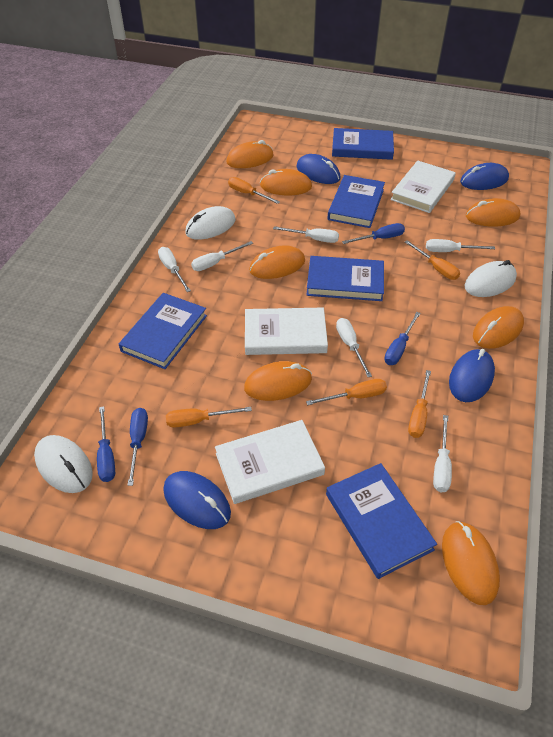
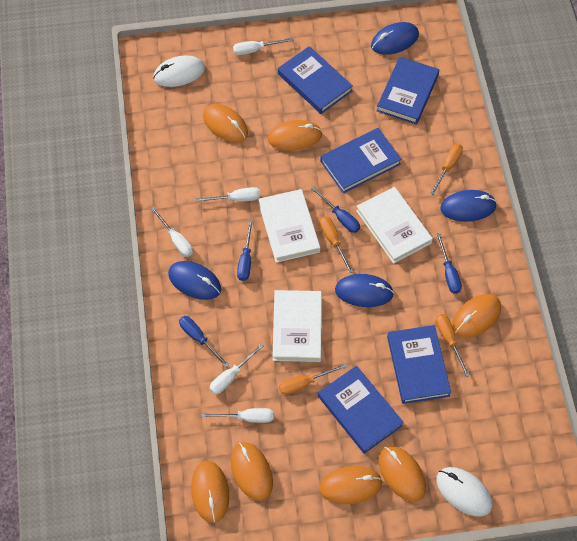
orange screwdriver: 5 -> 4
white mouse: 3 -> 2
white screwdriver: 6 -> 5

